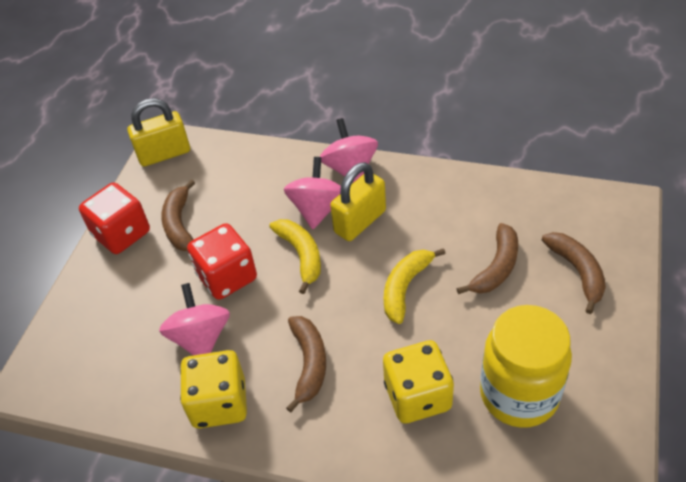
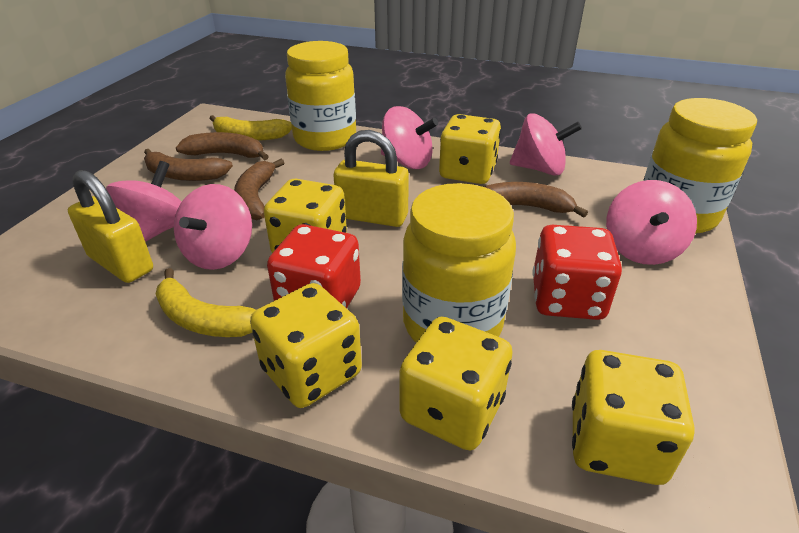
pink spinning top: 3 -> 5
yellow dice: 2 -> 5
yellow jar: 1 -> 3

